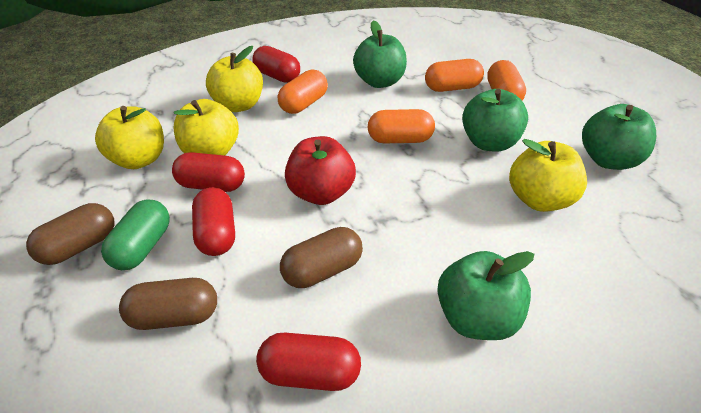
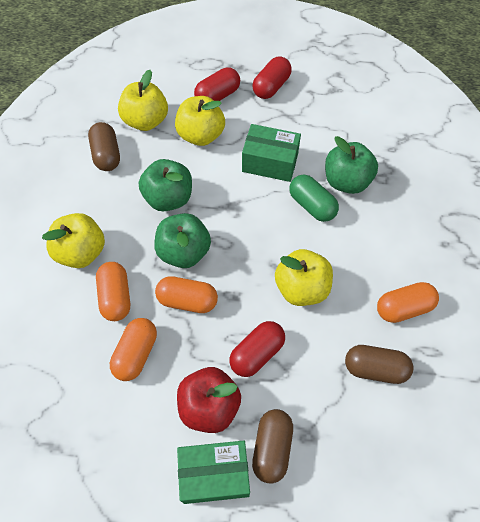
green apple: 4 -> 3
green box: 0 -> 2
red capsule: 4 -> 3

